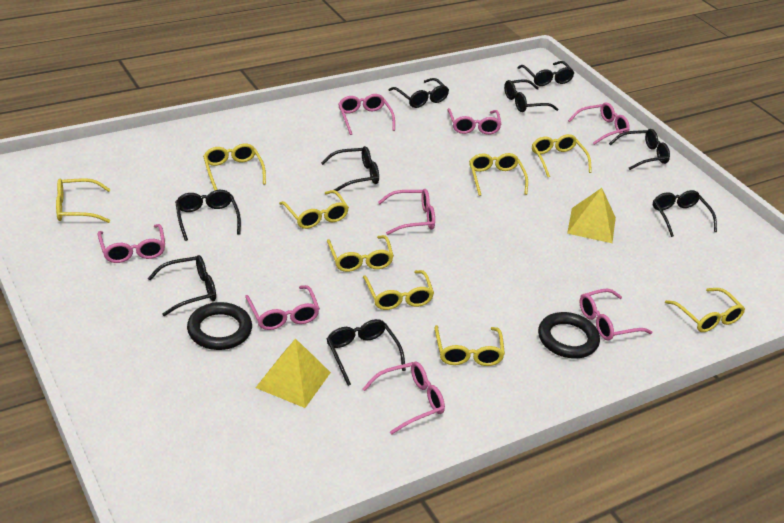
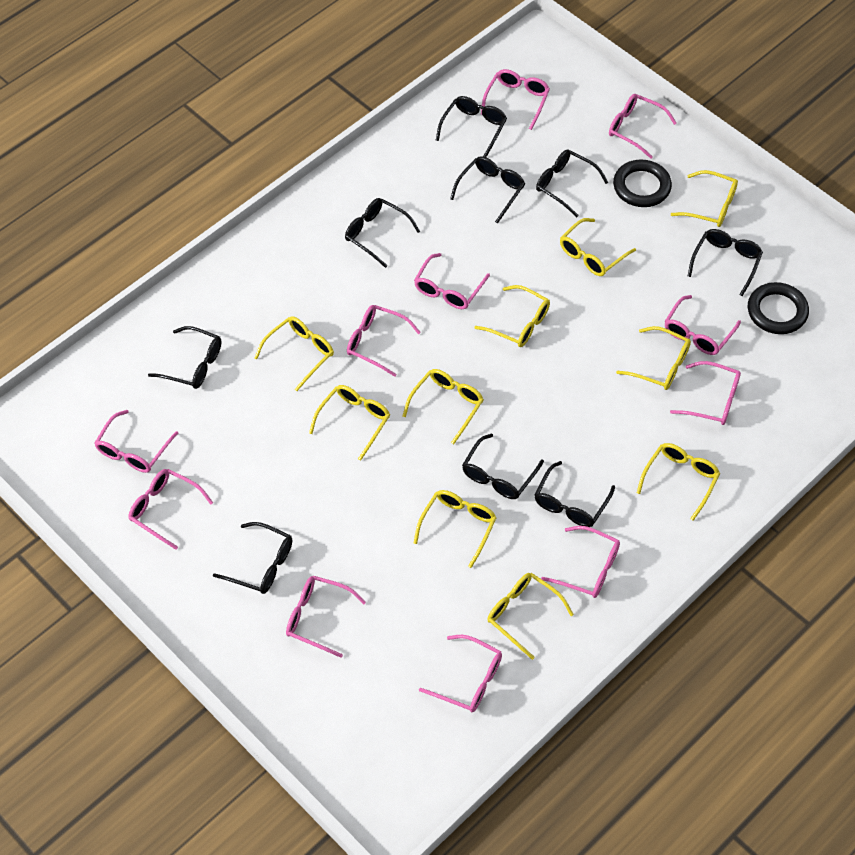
pink glasses: 8 -> 11
yellow glasses: 9 -> 10
yellow pyramid: 2 -> 0

